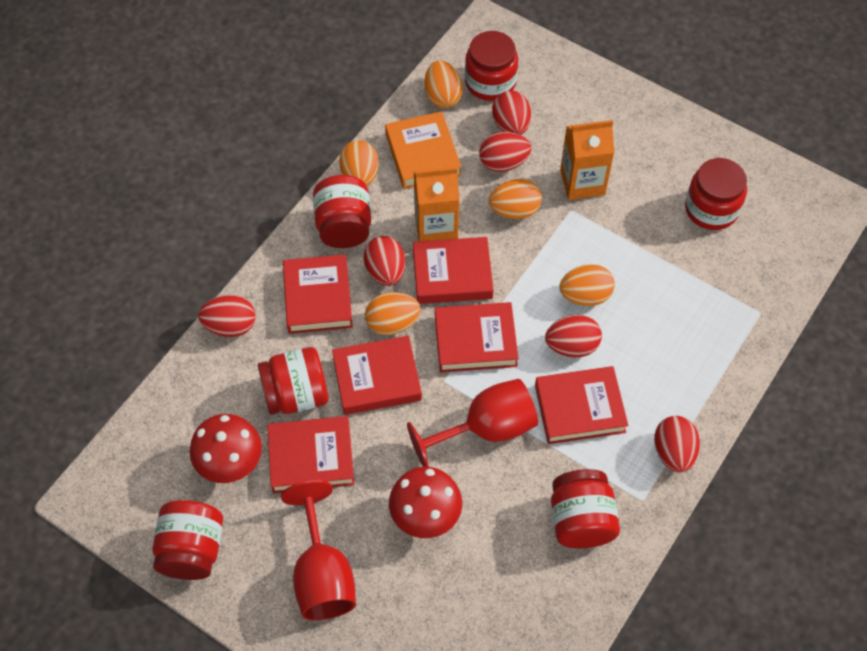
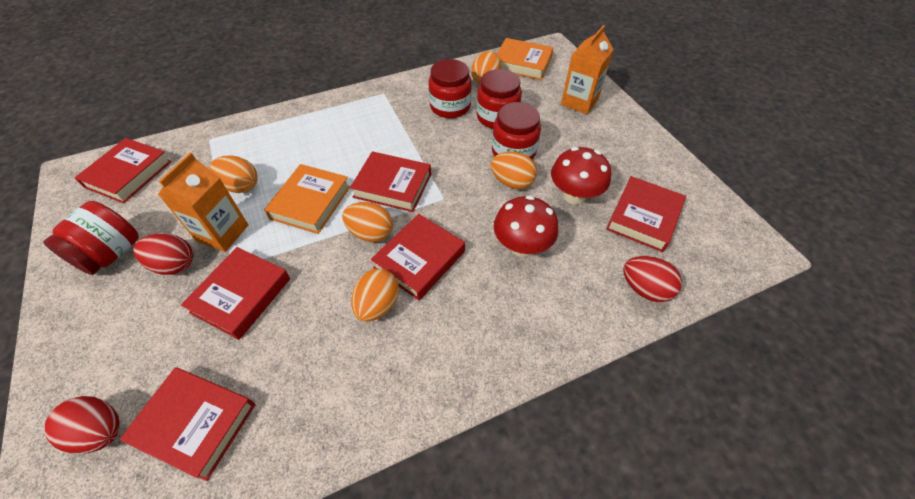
orange book: 1 -> 2
red egg: 6 -> 3
red goblet: 2 -> 0
red jar: 6 -> 4

